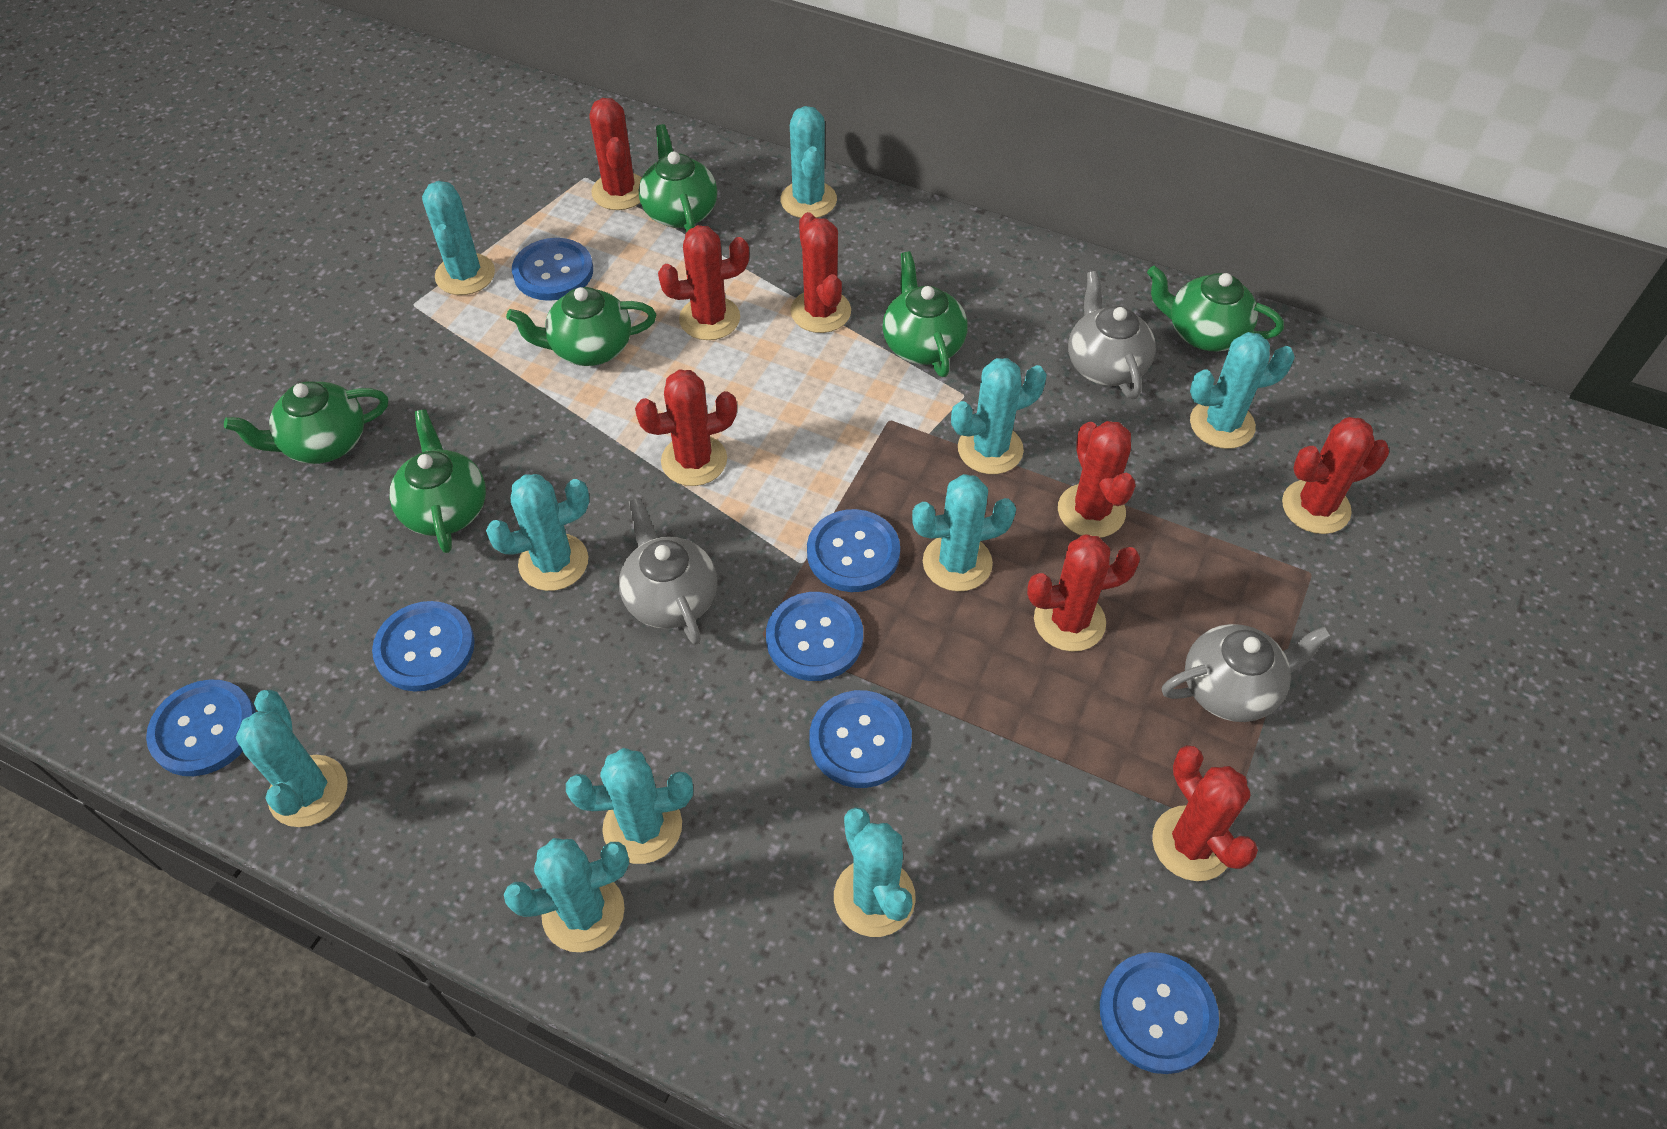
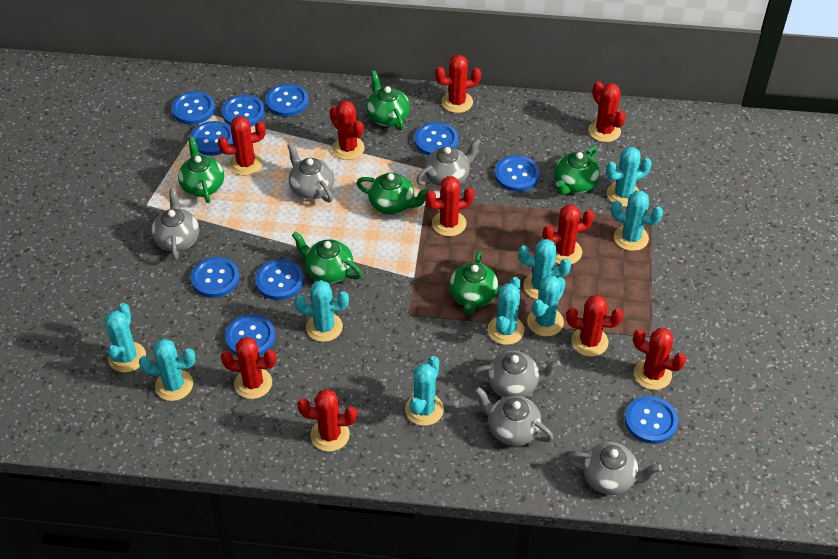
blue button: 7 -> 10
grey teapot: 3 -> 6
red cactus: 8 -> 10
turquoise cactus: 10 -> 9

